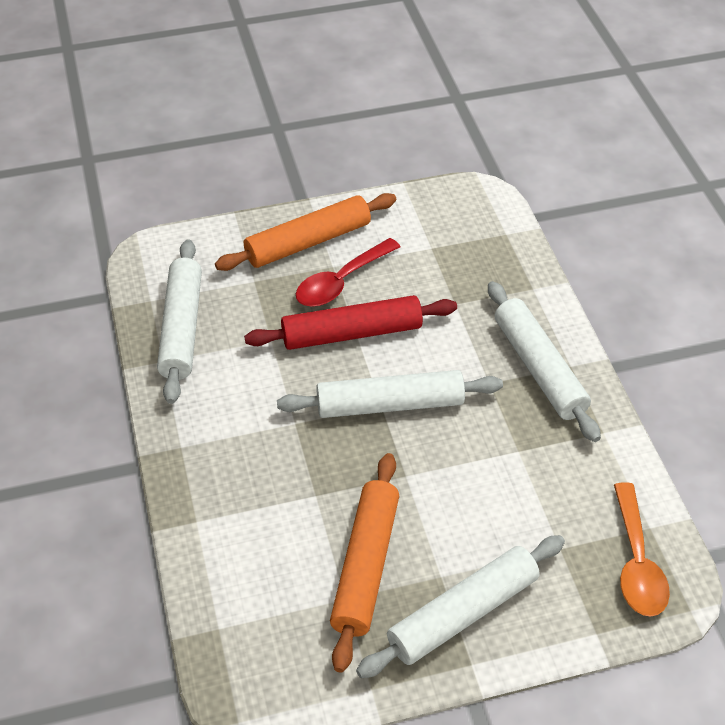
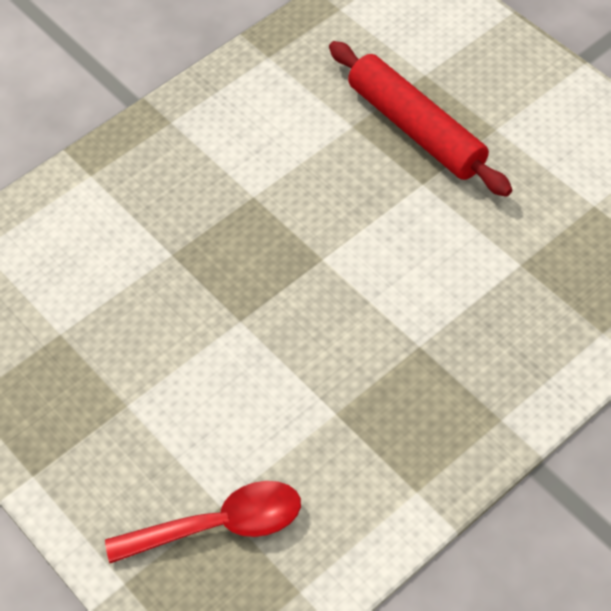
orange rolling pin: 2 -> 0
orange spoon: 1 -> 0
white rolling pin: 4 -> 0

